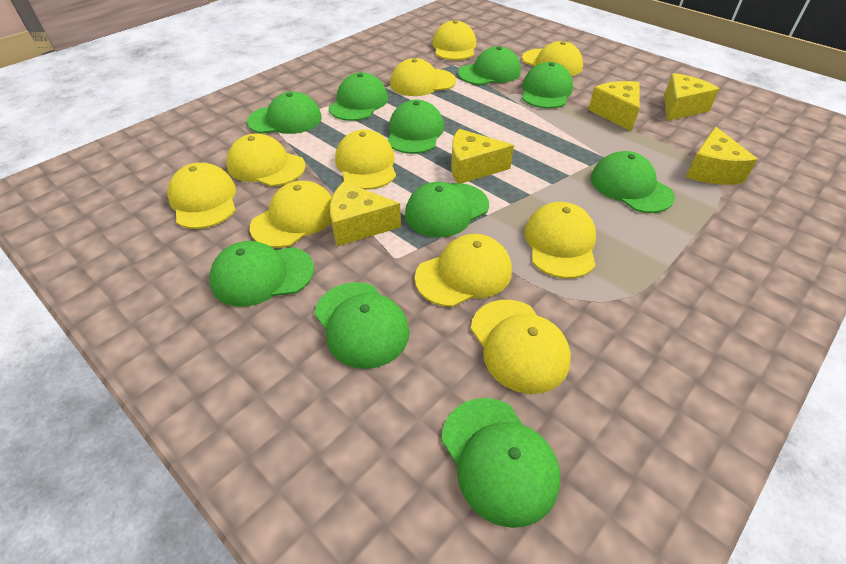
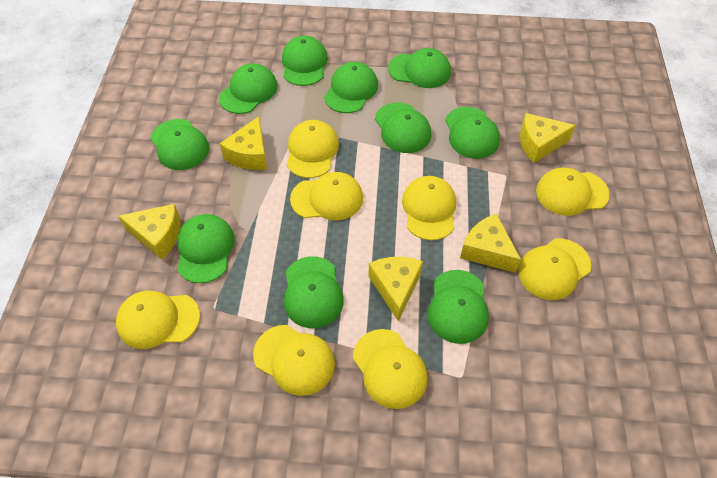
yellow cap: 10 -> 8

